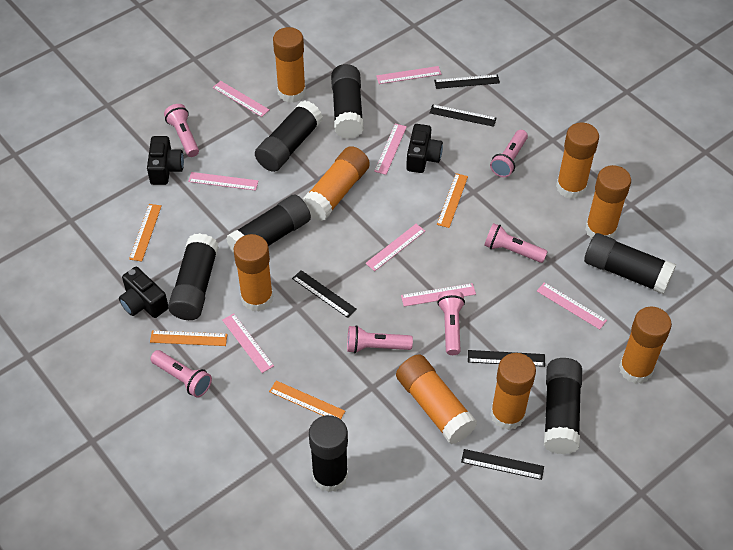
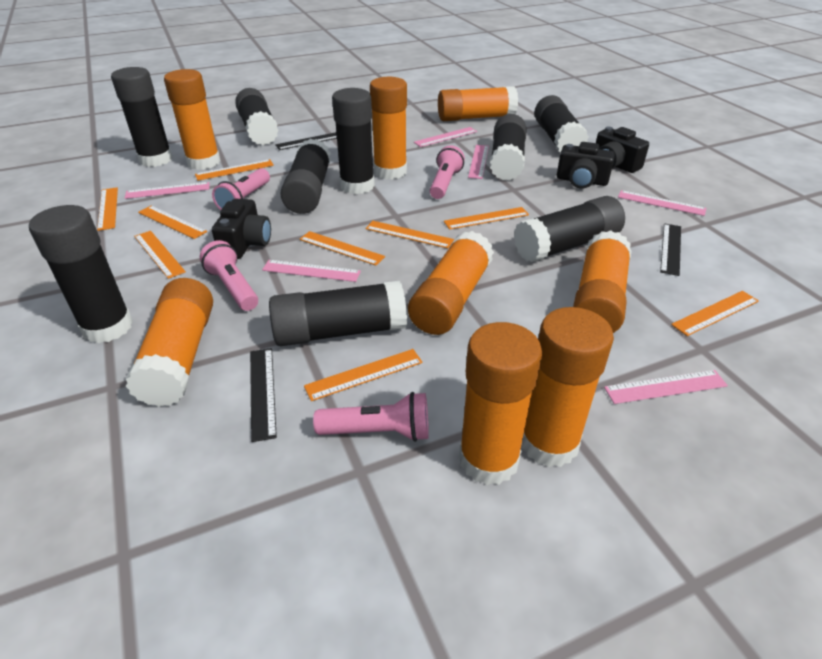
black glue stick: 7 -> 9
black ruler: 5 -> 3
orange ruler: 4 -> 9
pink flashlight: 6 -> 4
pink ruler: 8 -> 6

